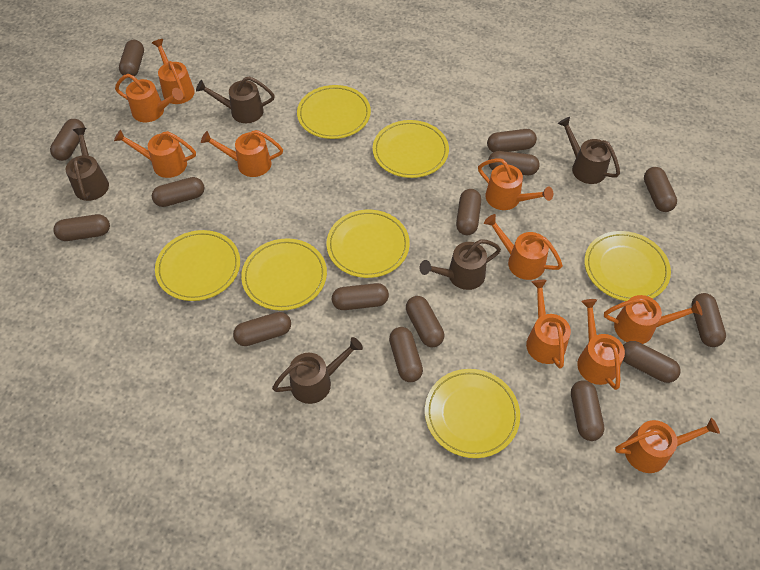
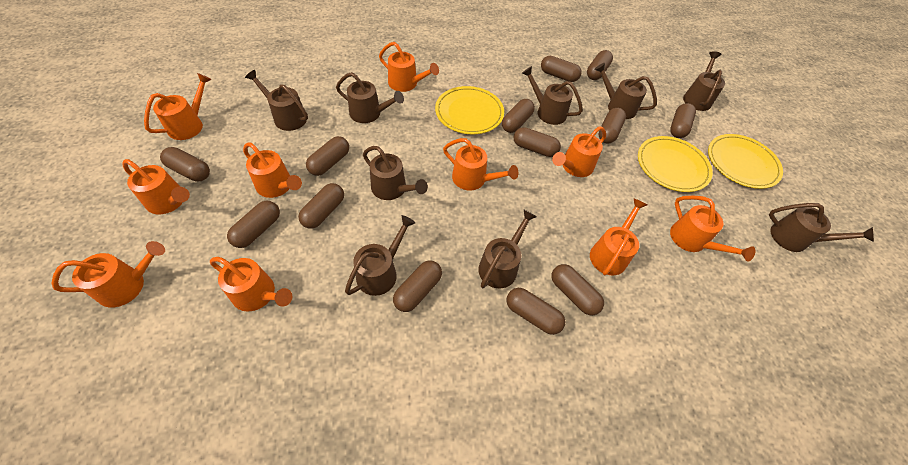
brown capsule: 15 -> 13
brown watering can: 5 -> 9
yellow plate: 7 -> 3

